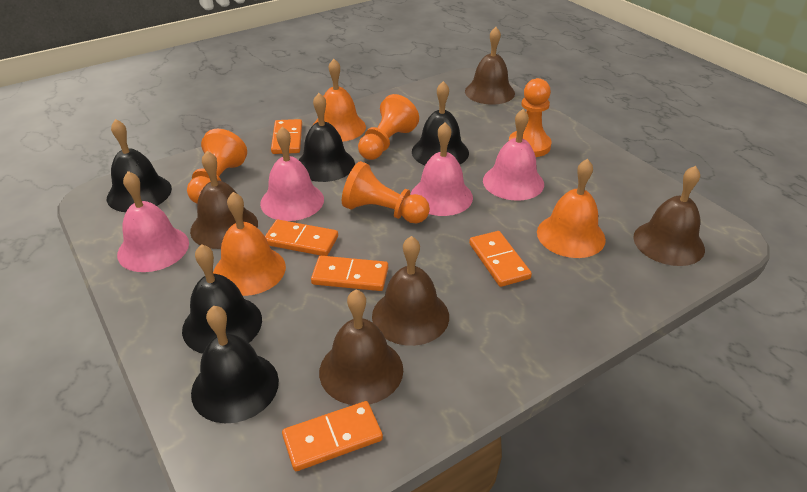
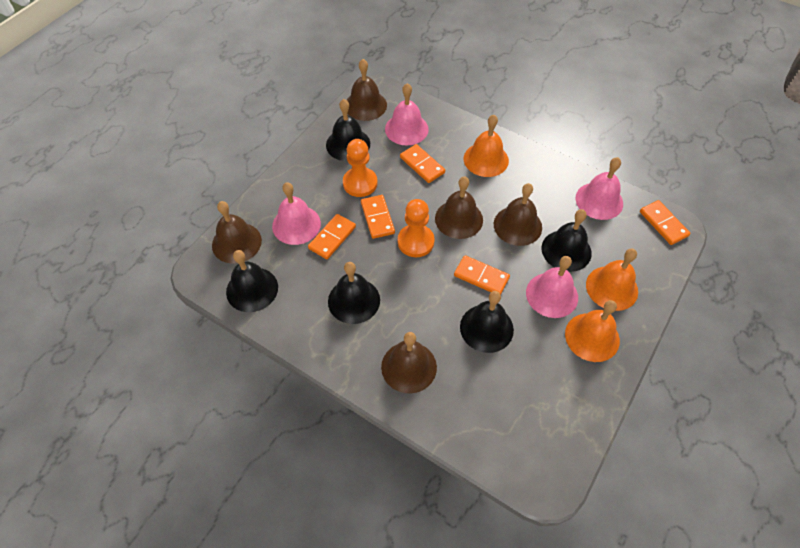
orange pawn: 4 -> 2

